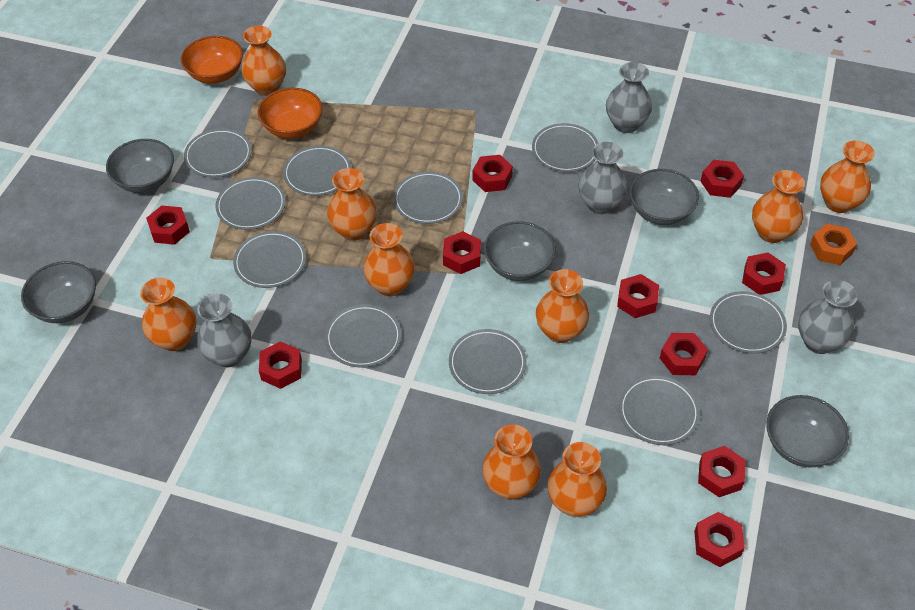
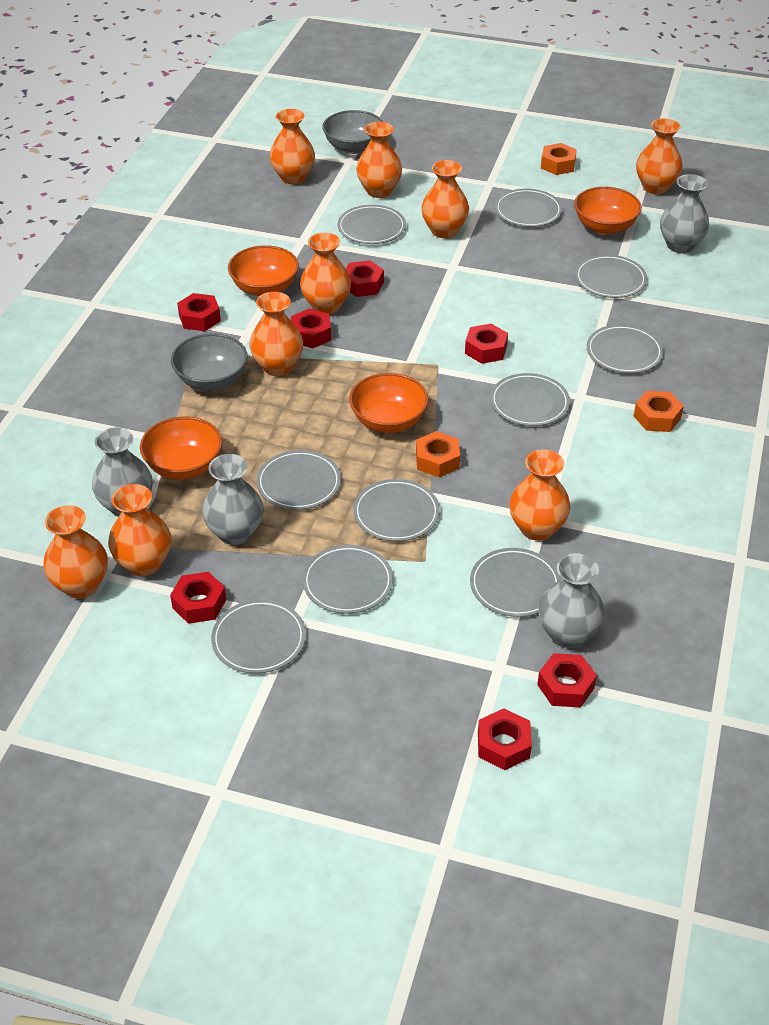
grey bowl: 5 -> 2
orange bowl: 2 -> 4
orange nut: 1 -> 3
red nut: 10 -> 7

